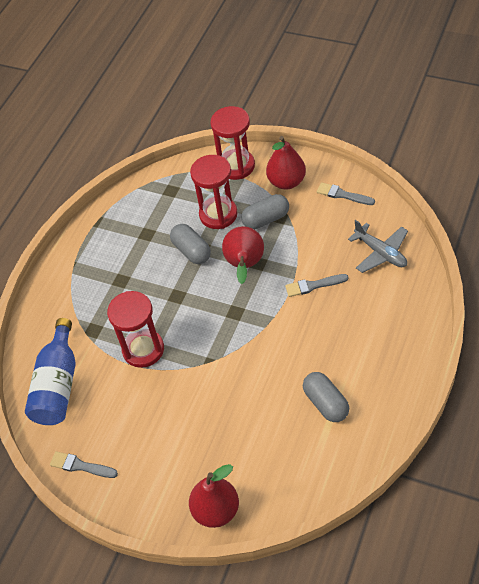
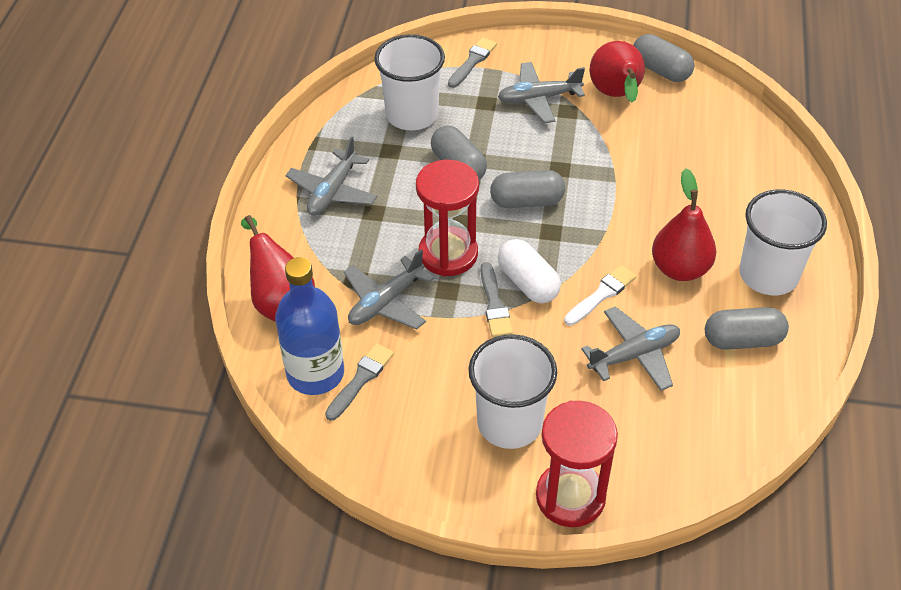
grey capsule: 3 -> 4
grey plane: 1 -> 4
red hourglass: 3 -> 2
white brush: 0 -> 1
white capsule: 0 -> 1
white cup: 0 -> 3

